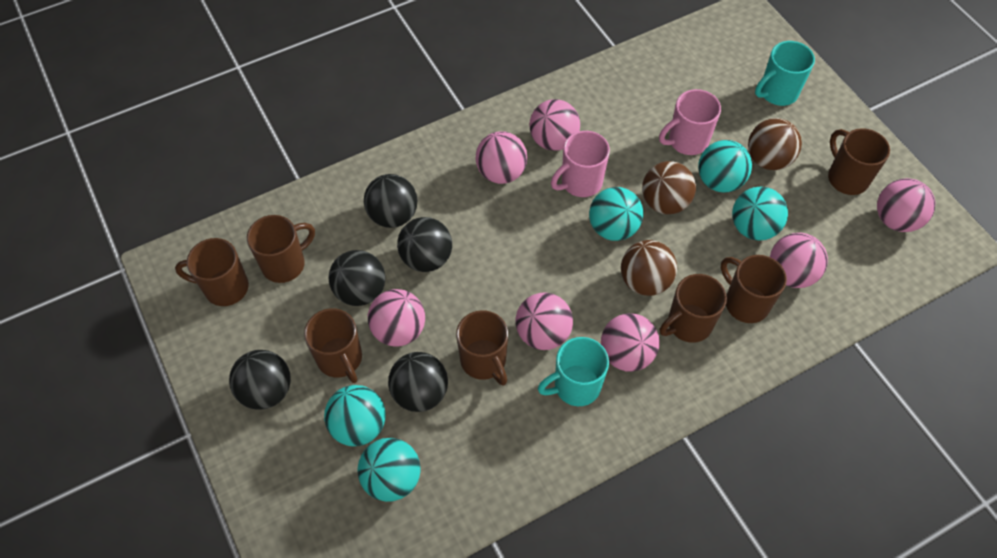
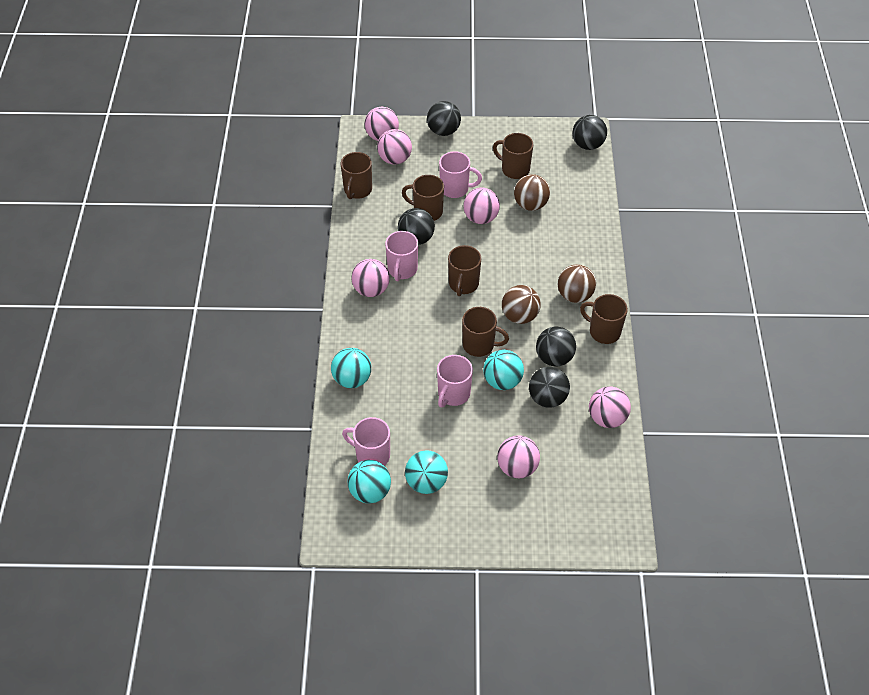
brown mug: 7 -> 6
pink ball: 7 -> 6
pink mug: 2 -> 4
turquoise ball: 5 -> 4
turquoise mug: 2 -> 0

